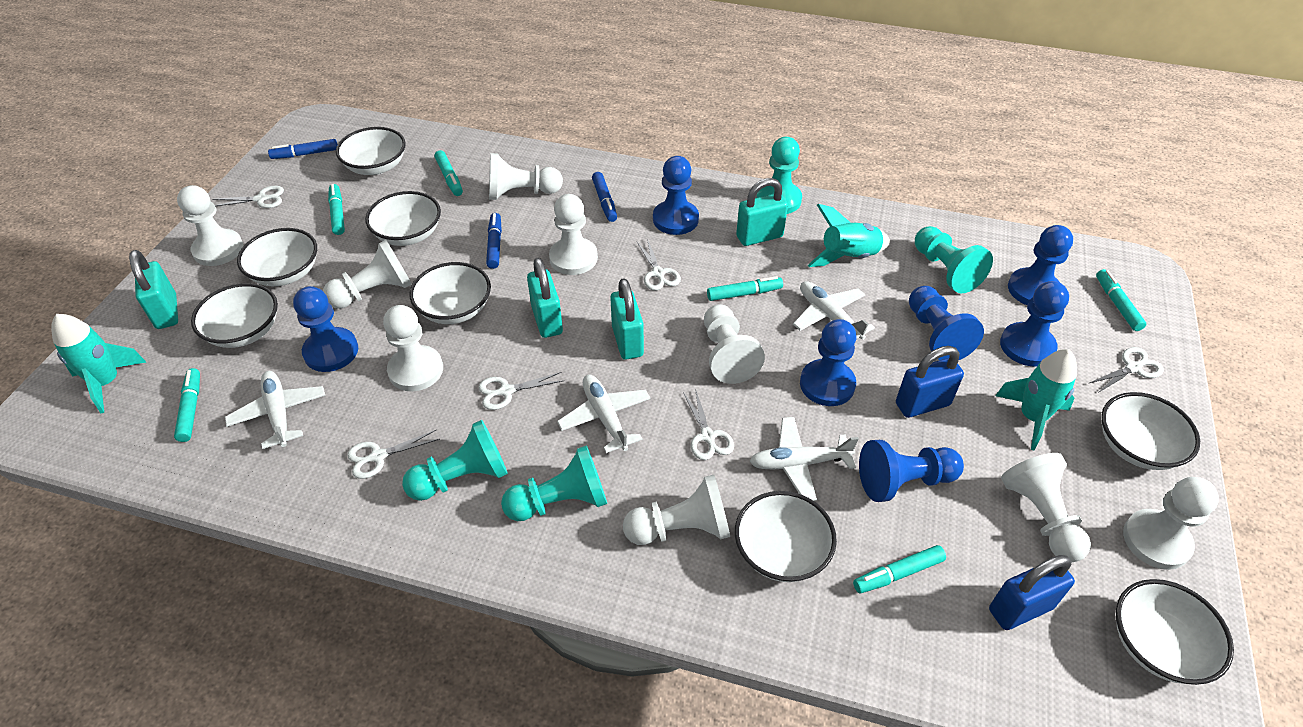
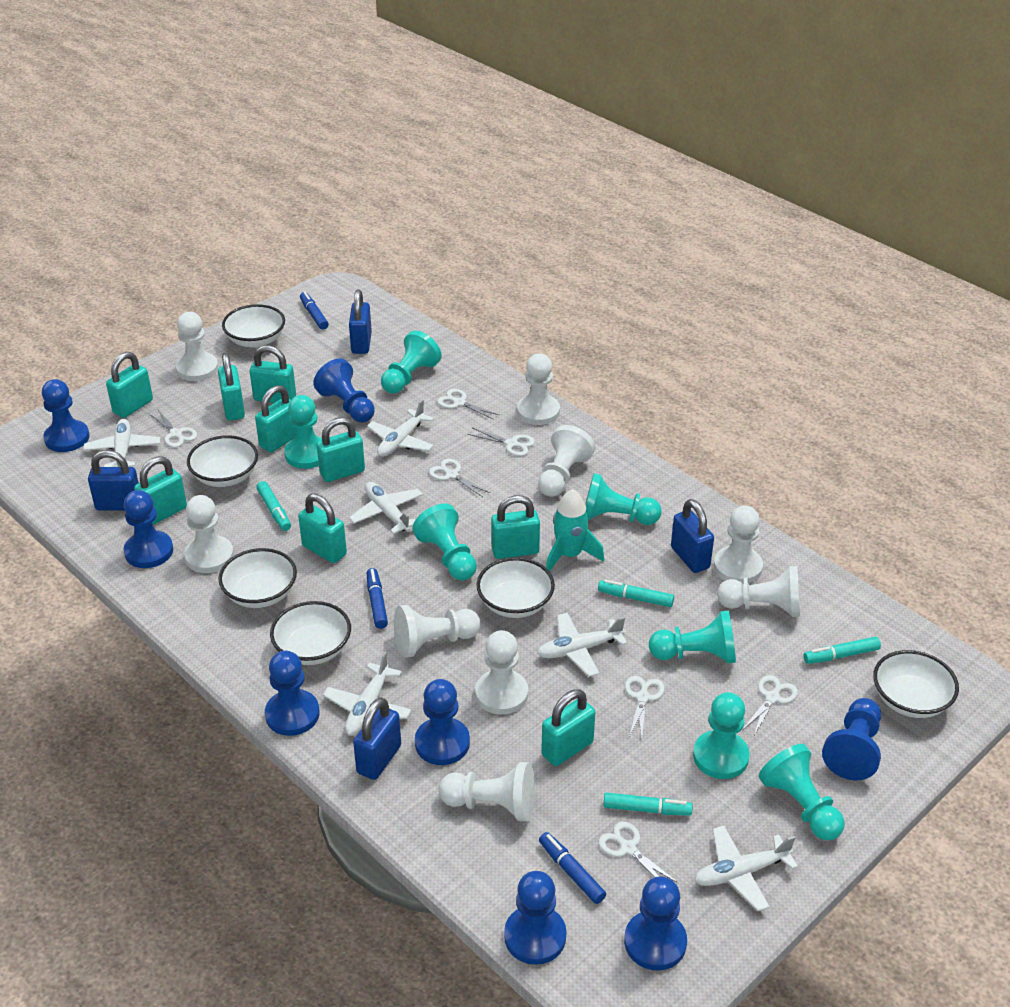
blue padlock: 2 -> 4
blue pawn: 7 -> 8
turquoise marker: 6 -> 4
turquoise padlock: 4 -> 9
turquoise pawn: 4 -> 7
turquoise rocket: 3 -> 1
white bowl: 8 -> 6
white plane: 4 -> 6
white scissors: 6 -> 7

